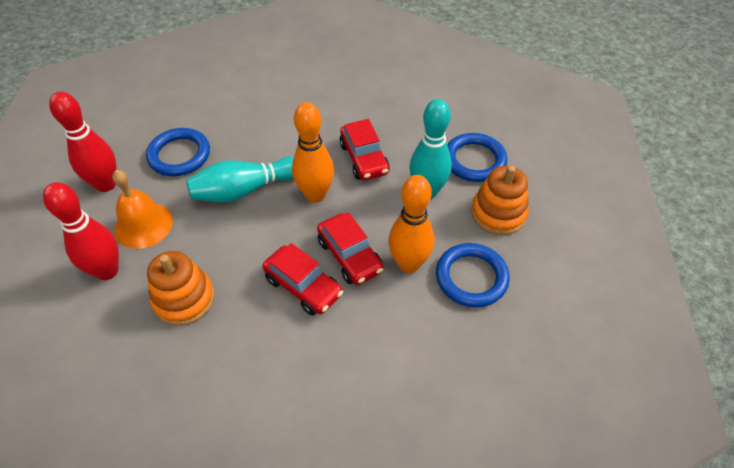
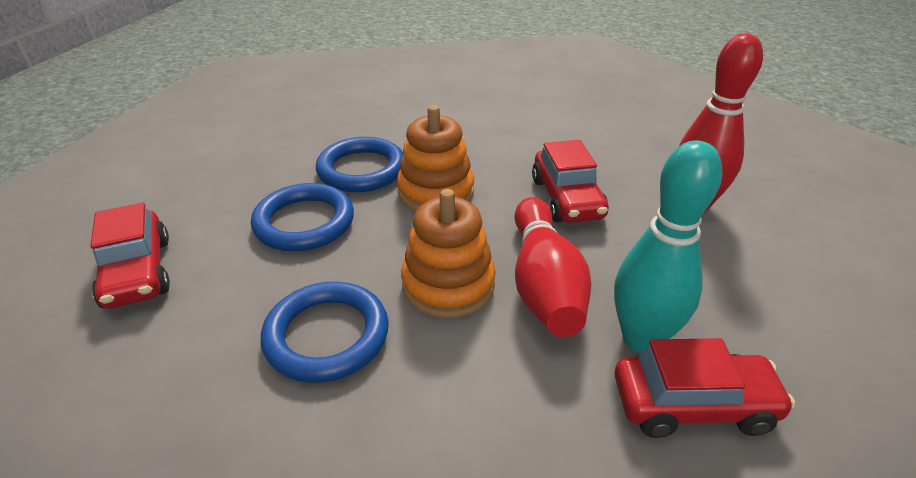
orange bell: 1 -> 0
orange bowling pin: 2 -> 0
turquoise bowling pin: 2 -> 1

